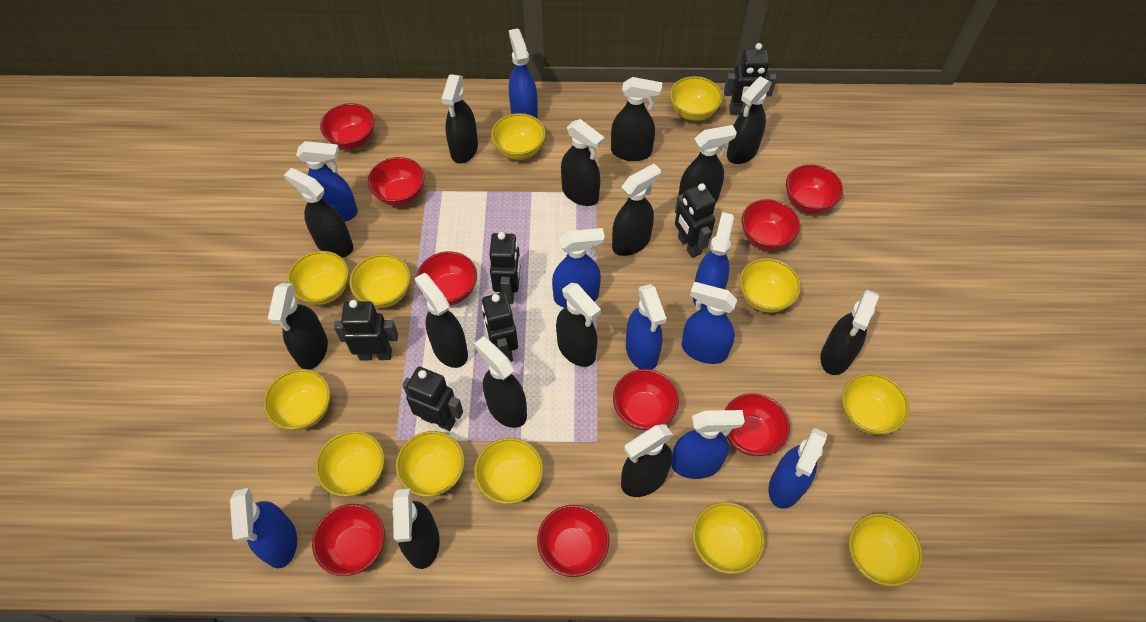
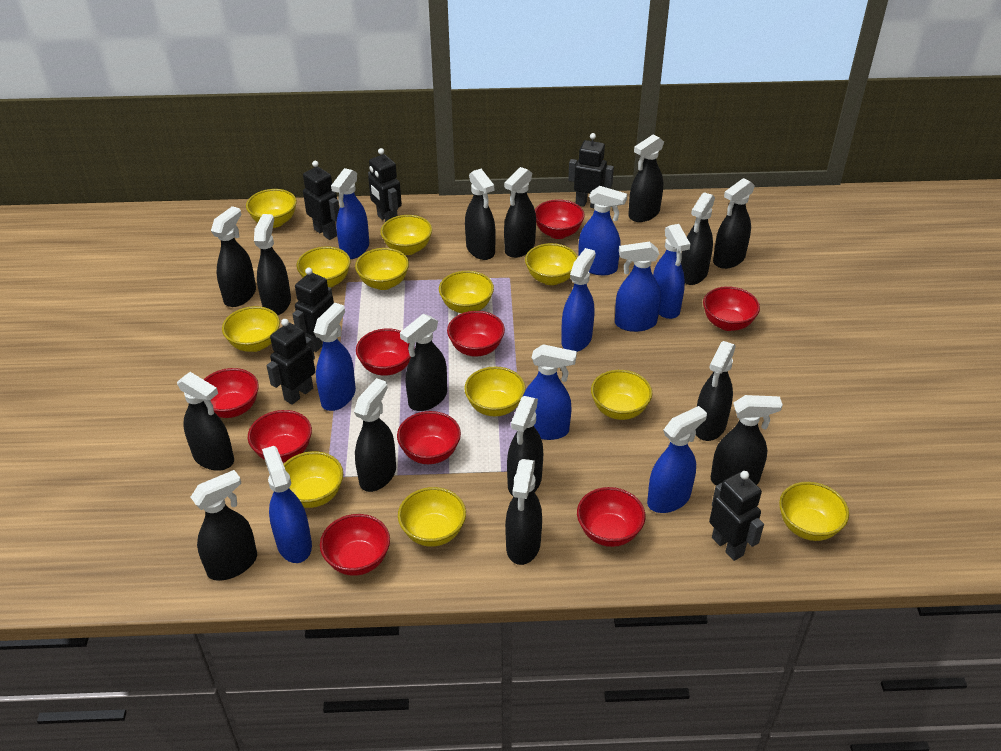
black spray bottle: 14 -> 15

